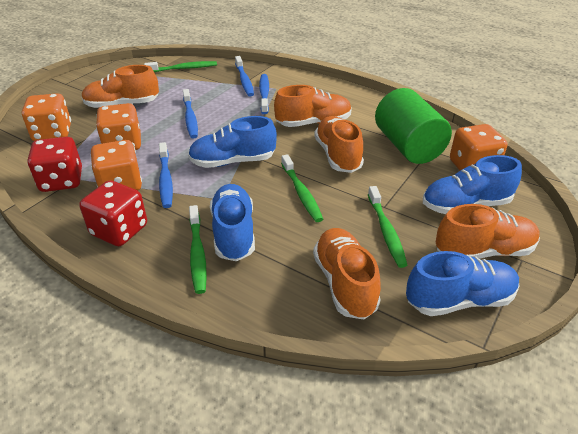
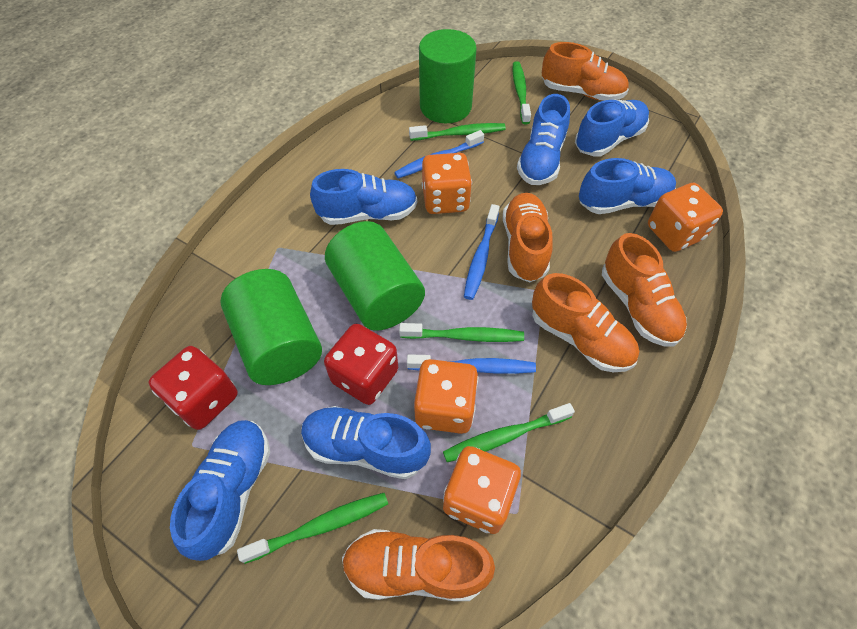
blue shoe: 4 -> 6
blue toothbrush: 4 -> 3
green cylinder: 1 -> 3
green toothbrush: 4 -> 5

